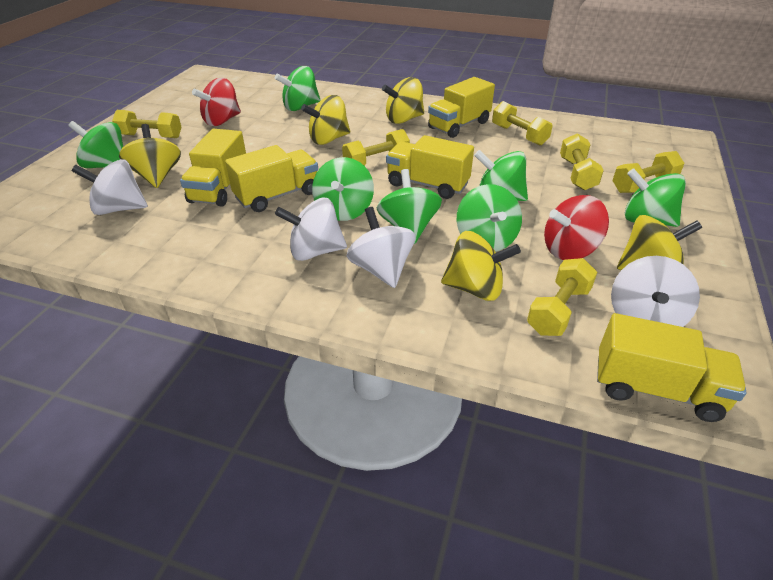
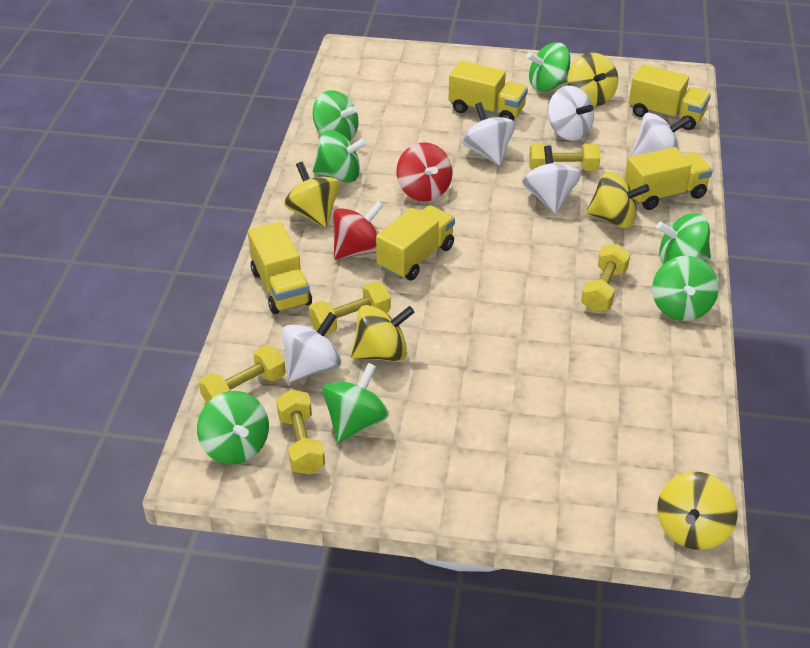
white spinning top: 4 -> 5
yellow dumbbell: 6 -> 5

